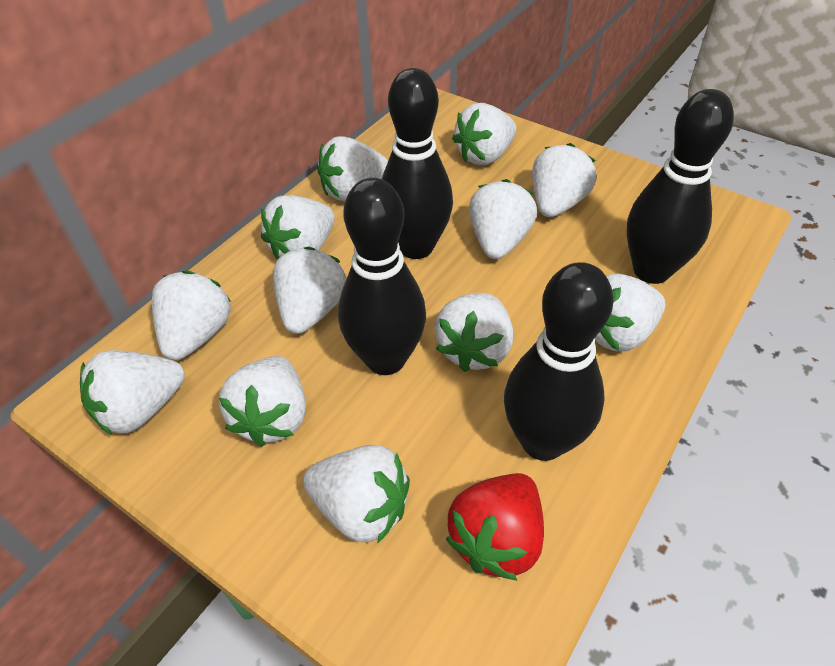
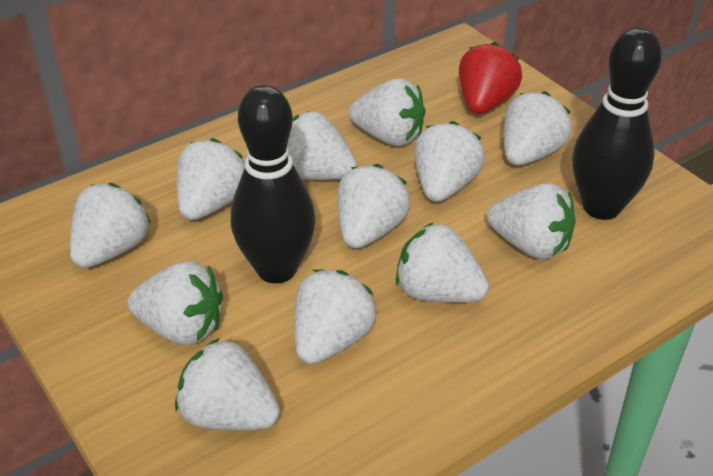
black bowling pin: 4 -> 2

